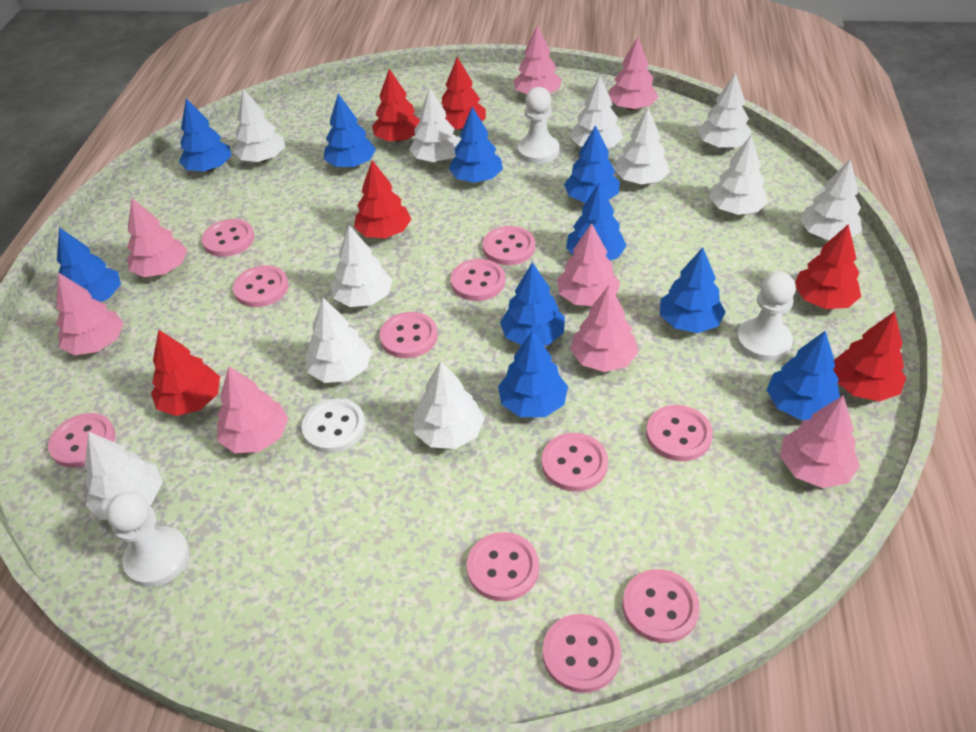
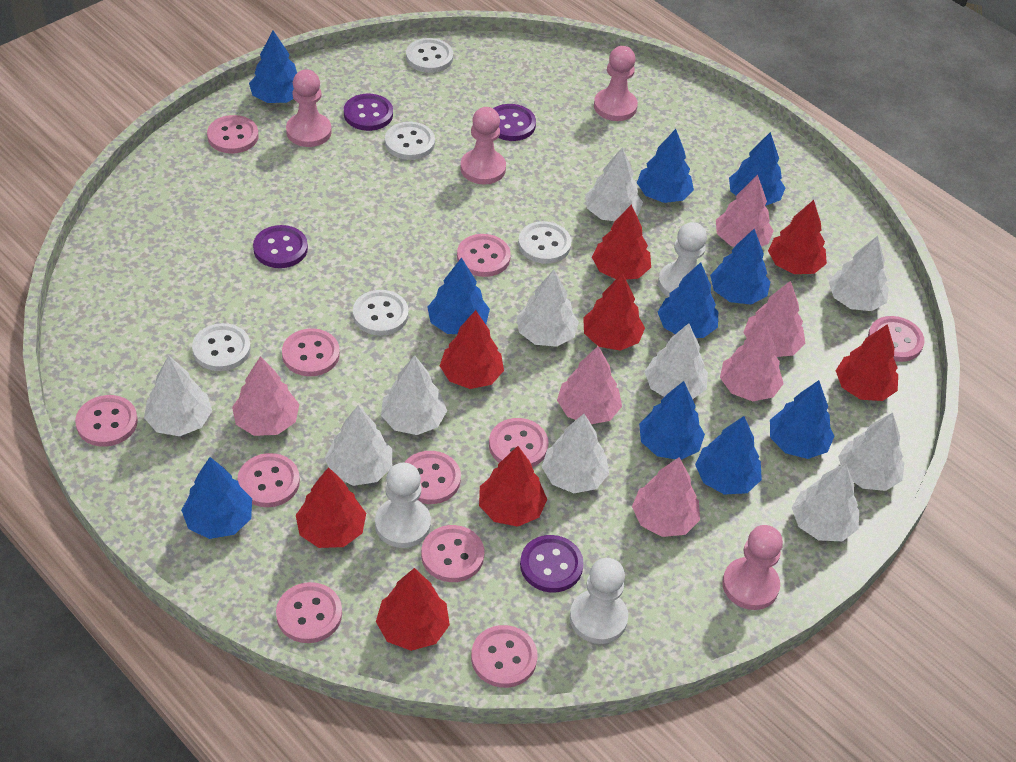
pink pawn: 0 -> 4
pink tree: 8 -> 6
purple button: 0 -> 4
red tree: 6 -> 8
white button: 1 -> 5
white tree: 11 -> 10

